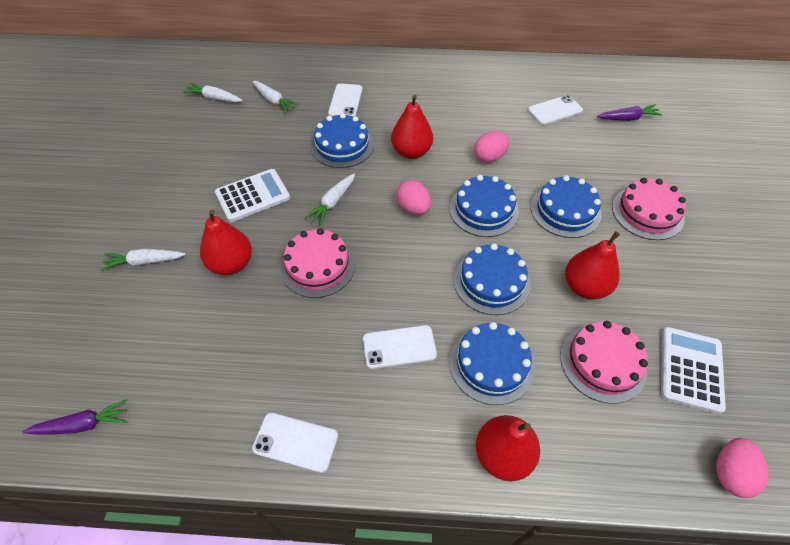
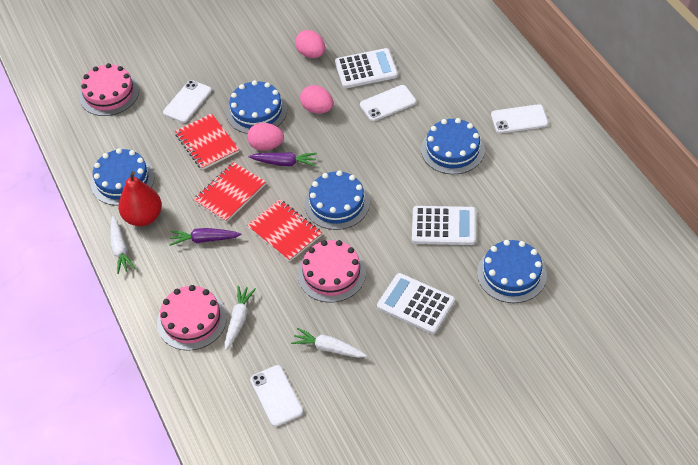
red notebook: 0 -> 3
red pear: 4 -> 1
white calculator: 2 -> 3
white carrot: 4 -> 3

